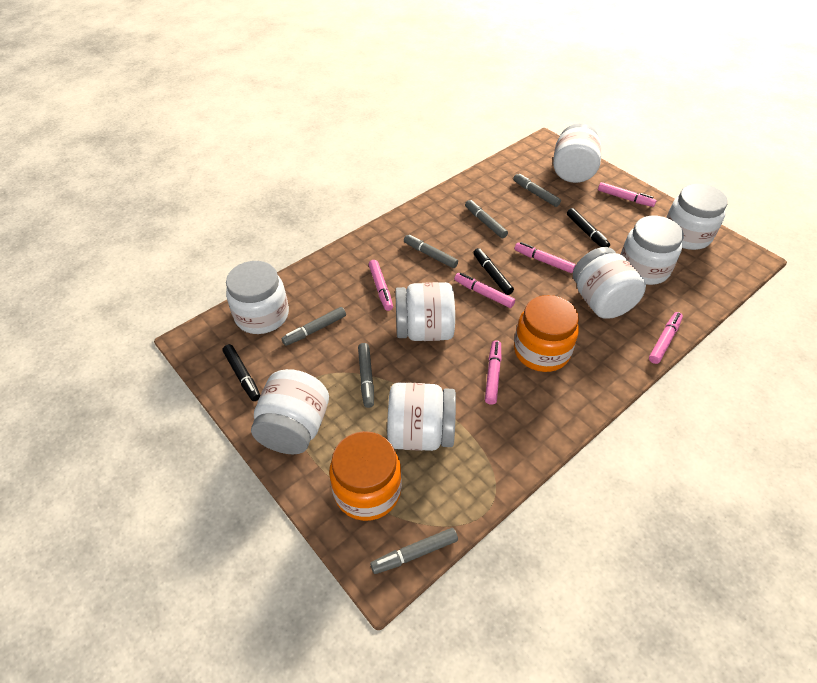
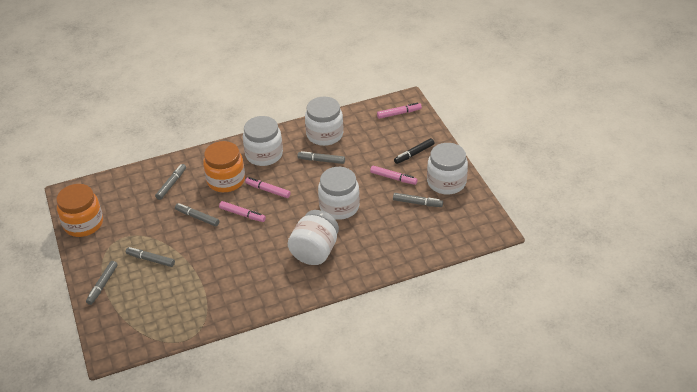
black marker: 3 -> 1
pink marker: 6 -> 4
white jar: 8 -> 5

